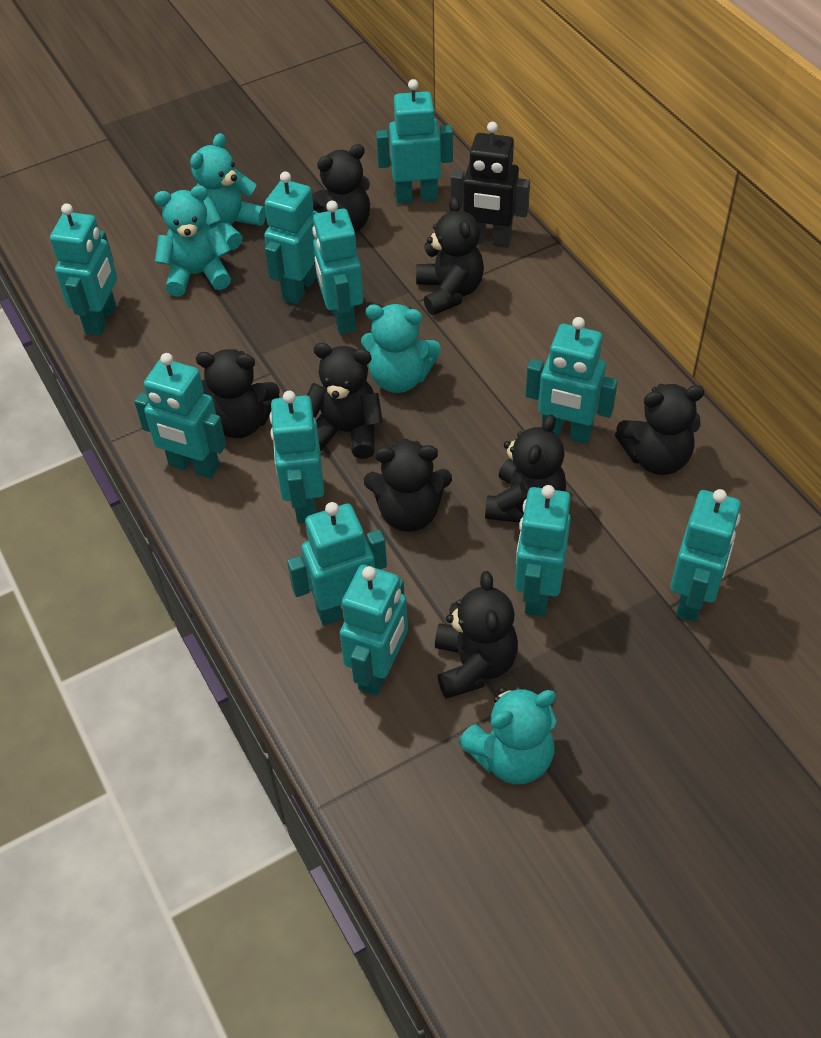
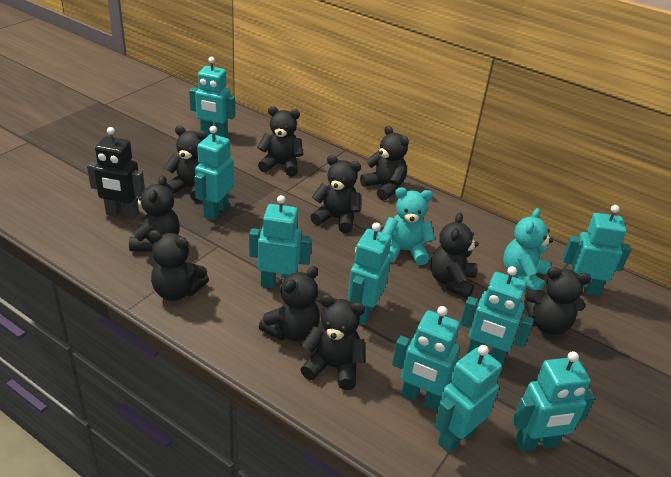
black teddy bear: 8 -> 10
turquoise robot: 11 -> 9
turquoise teddy bear: 4 -> 2

